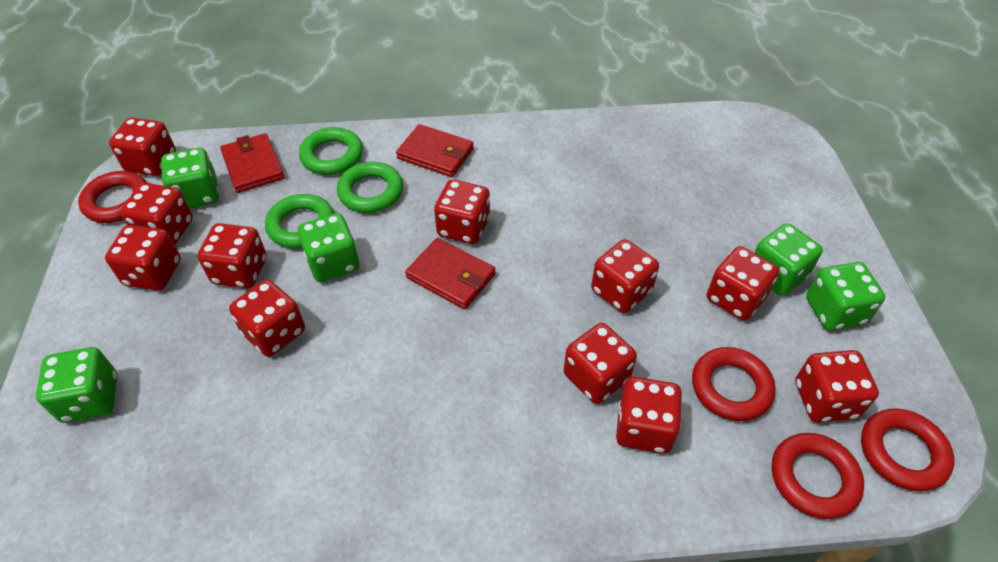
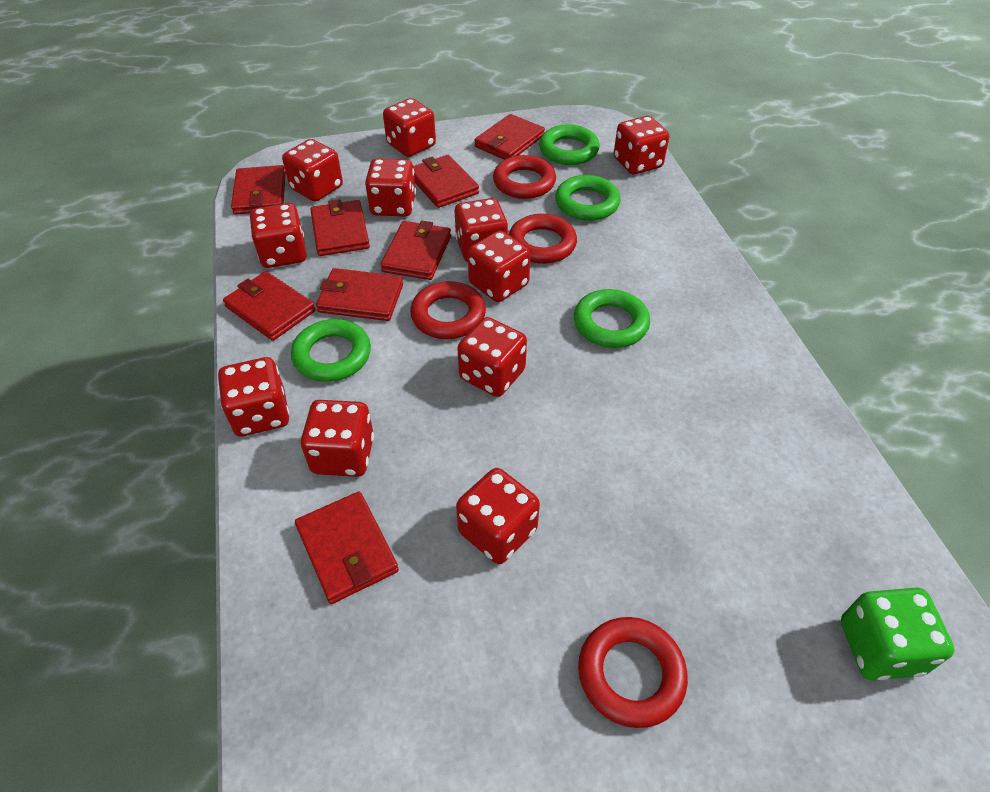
green dice: 5 -> 1
green ring: 3 -> 4
red wallet: 3 -> 8

